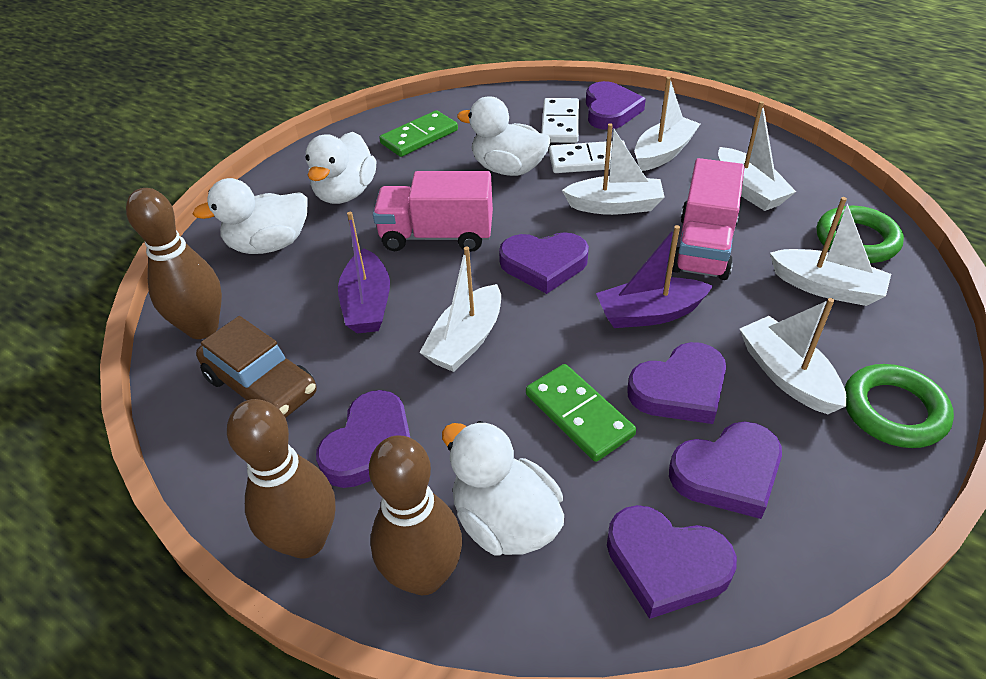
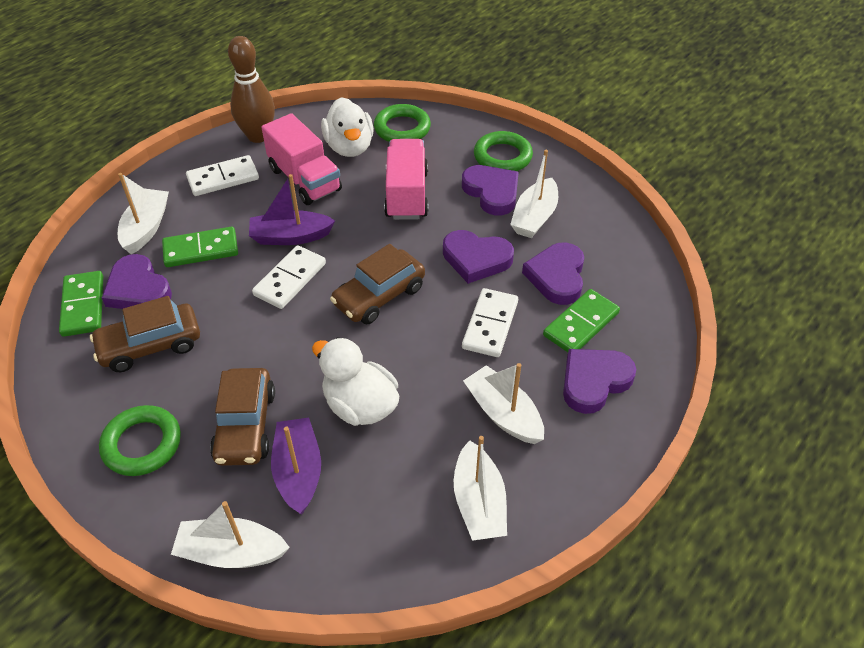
brown bowling pin: 3 -> 1
brown car: 1 -> 3
green domino: 2 -> 3
green ring: 2 -> 3
purple heart: 6 -> 5
white boat: 6 -> 5
white domino: 2 -> 3
white duck: 4 -> 2

